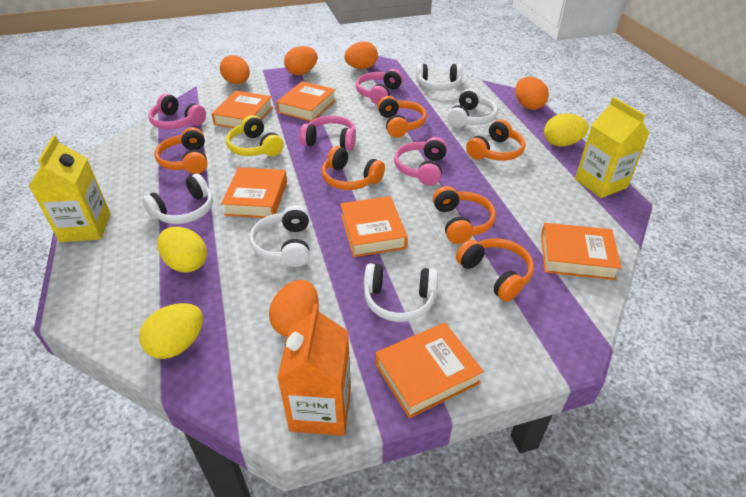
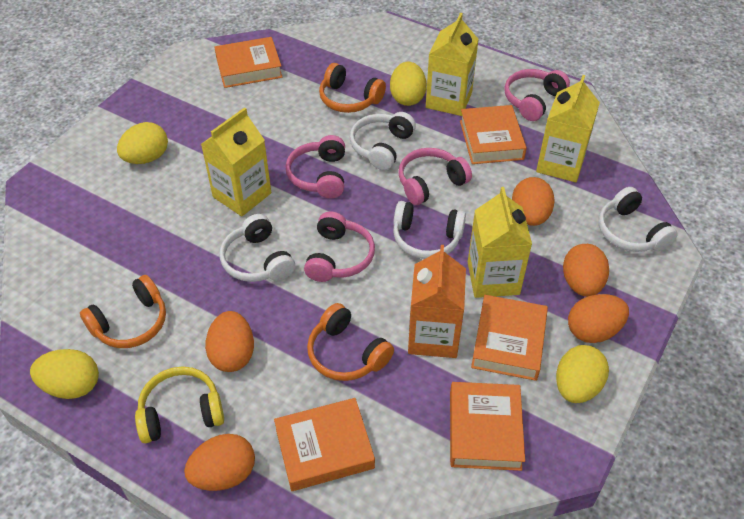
orange book: 6 -> 5
orange headphones: 6 -> 3
white headphones: 5 -> 4
yellow carton: 2 -> 4
yellow egg: 3 -> 4

